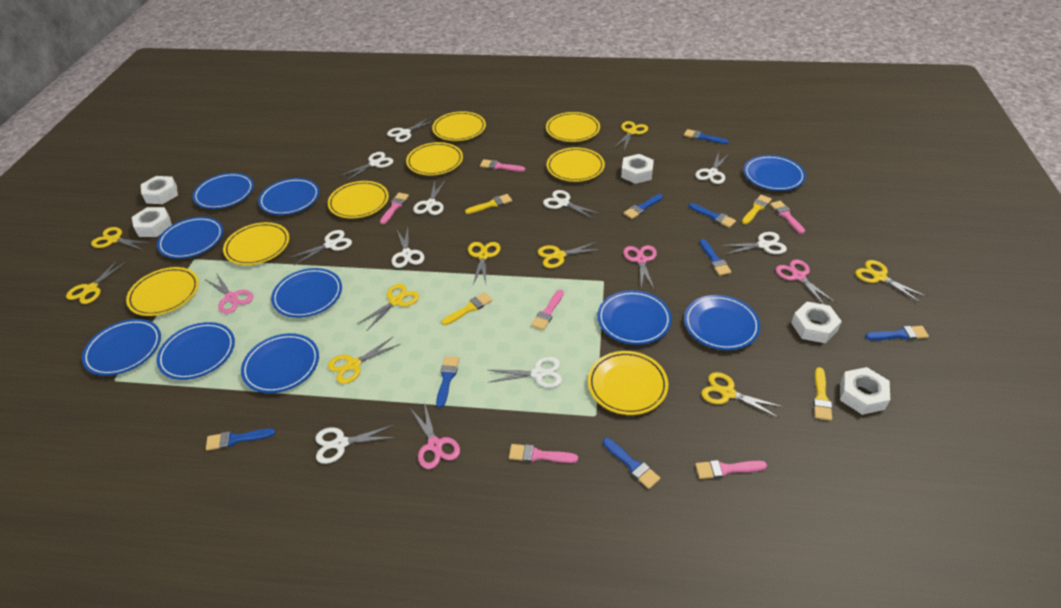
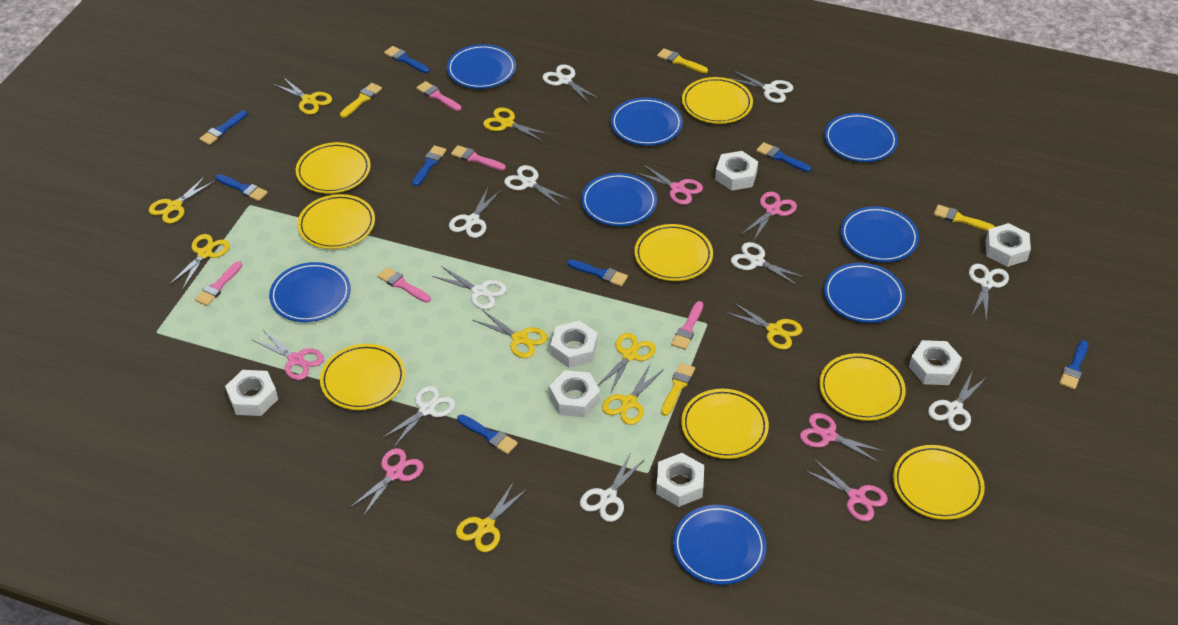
blue plate: 10 -> 8
pink brush: 6 -> 5
pink scissors: 4 -> 6
white nut: 5 -> 7

